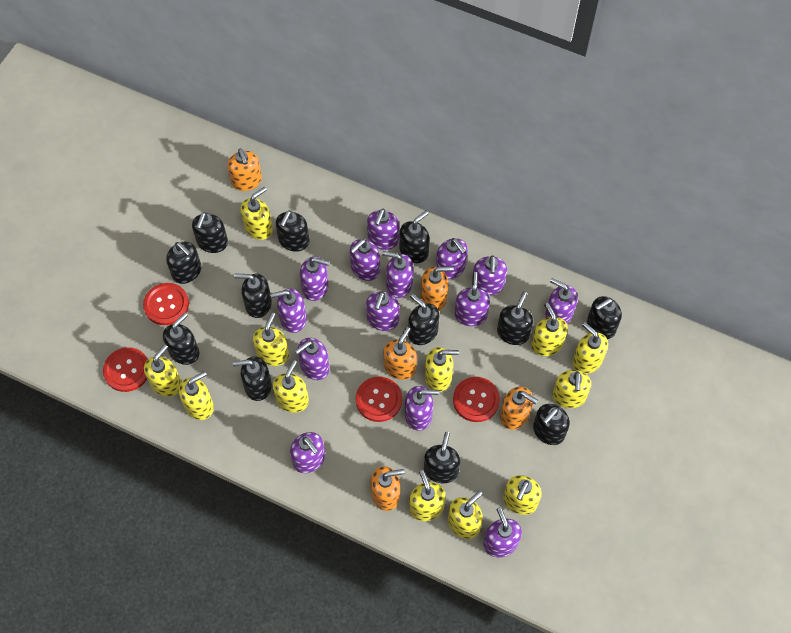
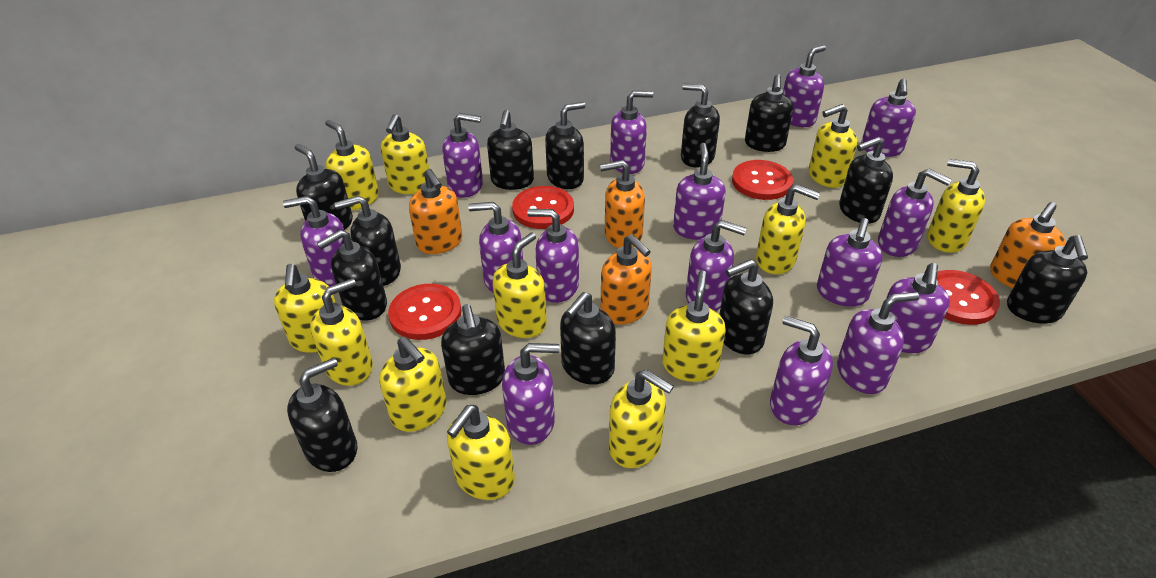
black soap dispenser: 12 -> 13
orange soap dispenser: 5 -> 4
purple soap dispenser: 14 -> 15

